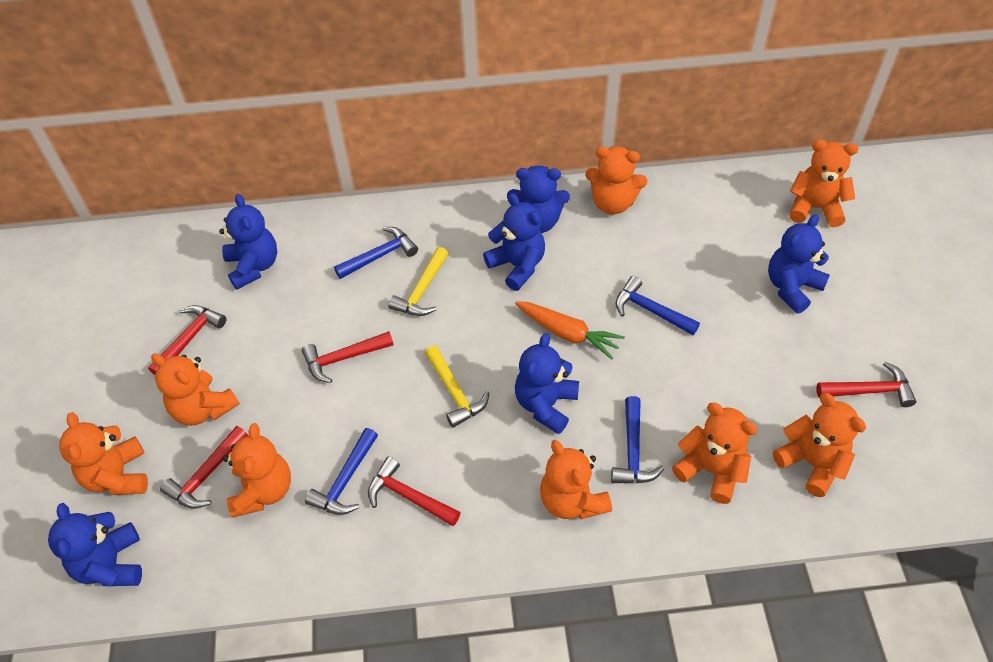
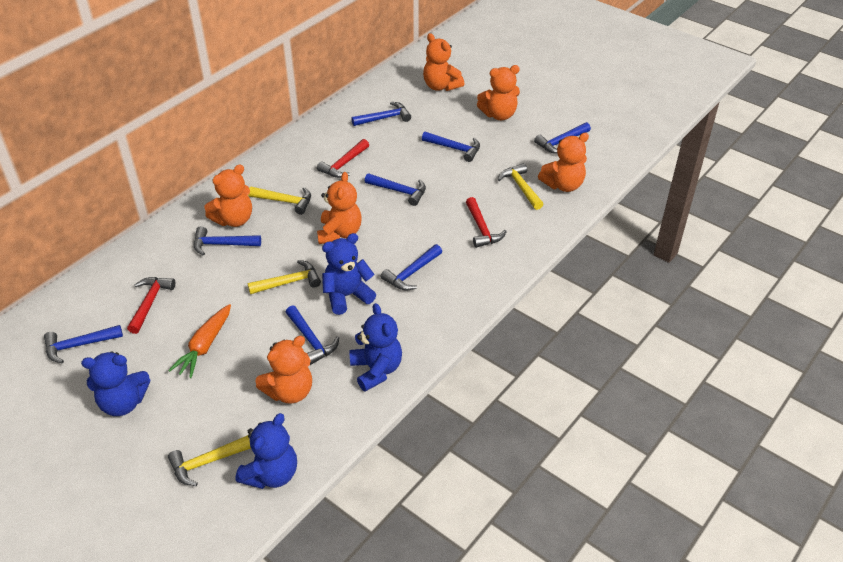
blue hammer: 4 -> 8
blue teddy bear: 6 -> 4
orange teddy bear: 8 -> 6
red hammer: 5 -> 3
yellow hammer: 2 -> 4

